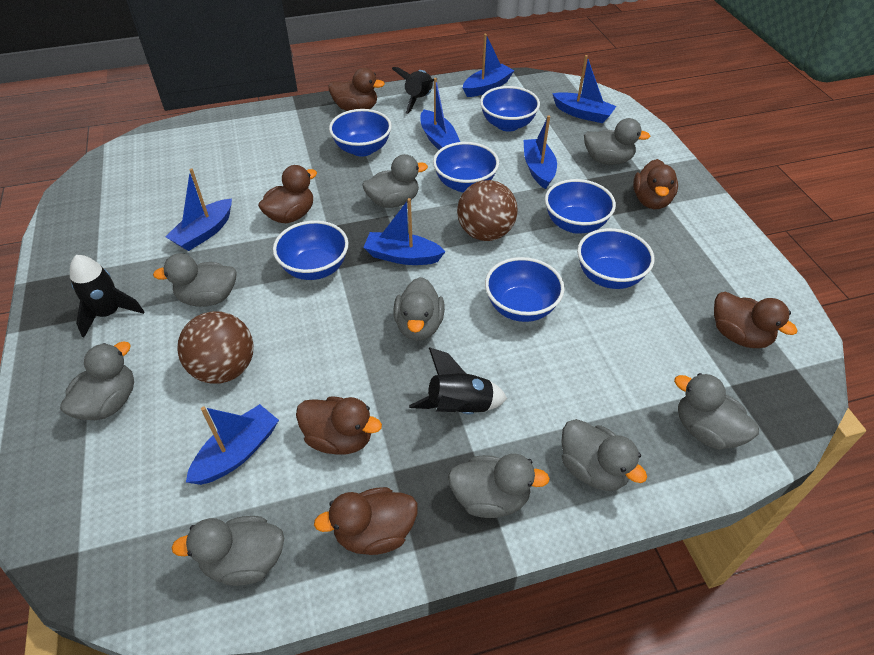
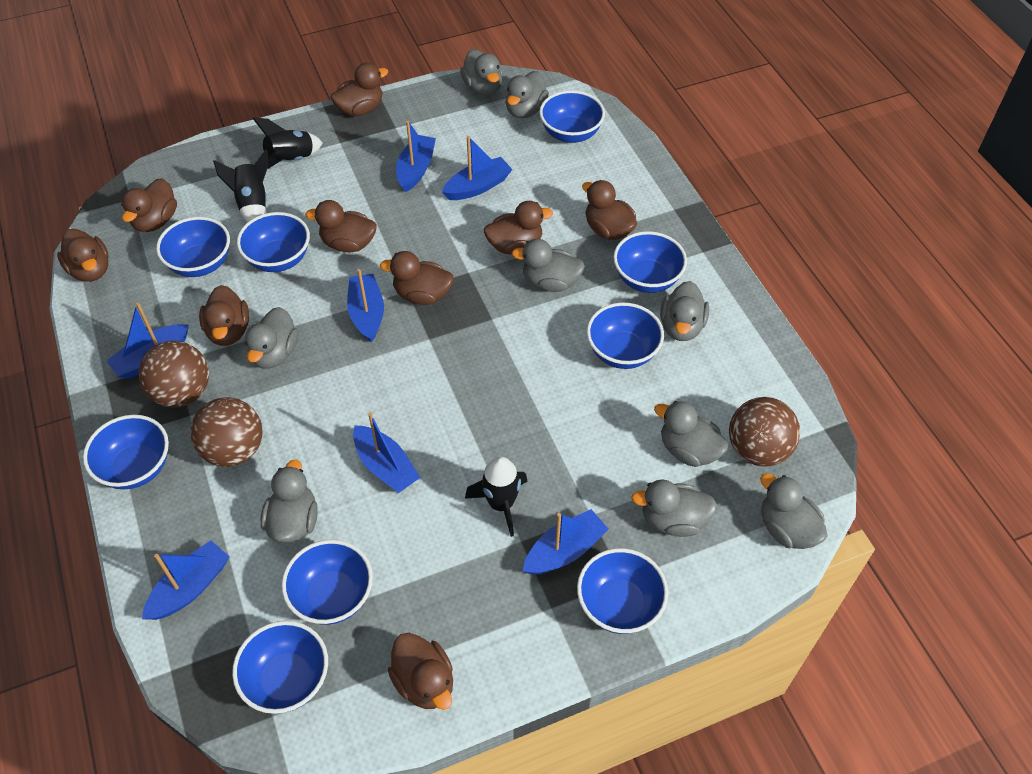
blue bowl: 7 -> 9
brown ball: 2 -> 3
brown duck: 6 -> 9

